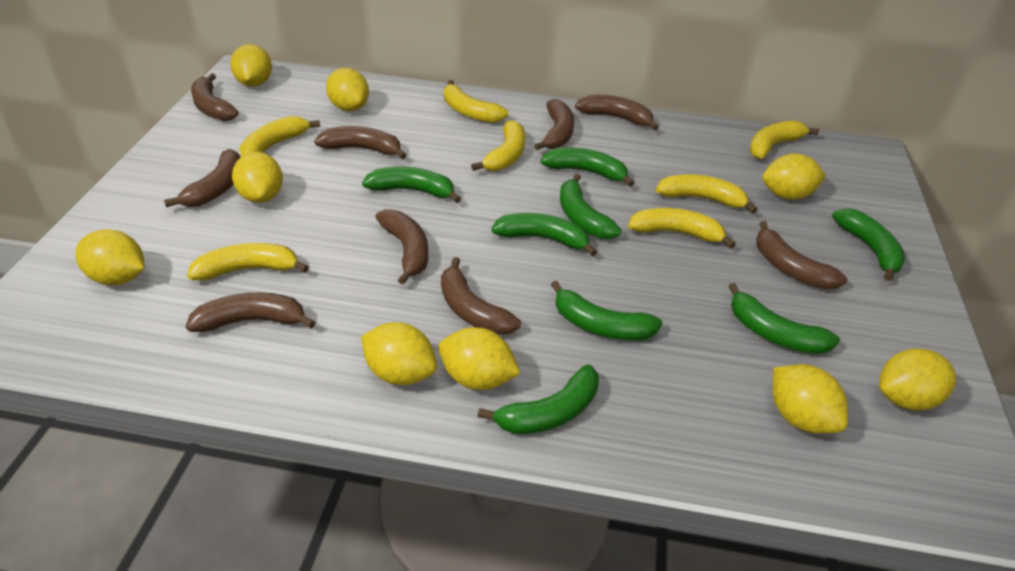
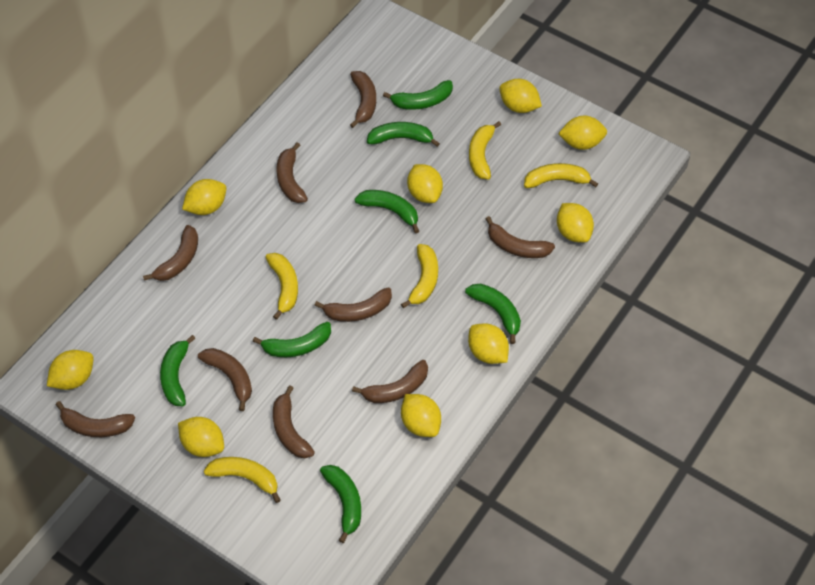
green banana: 8 -> 7
yellow banana: 7 -> 5

